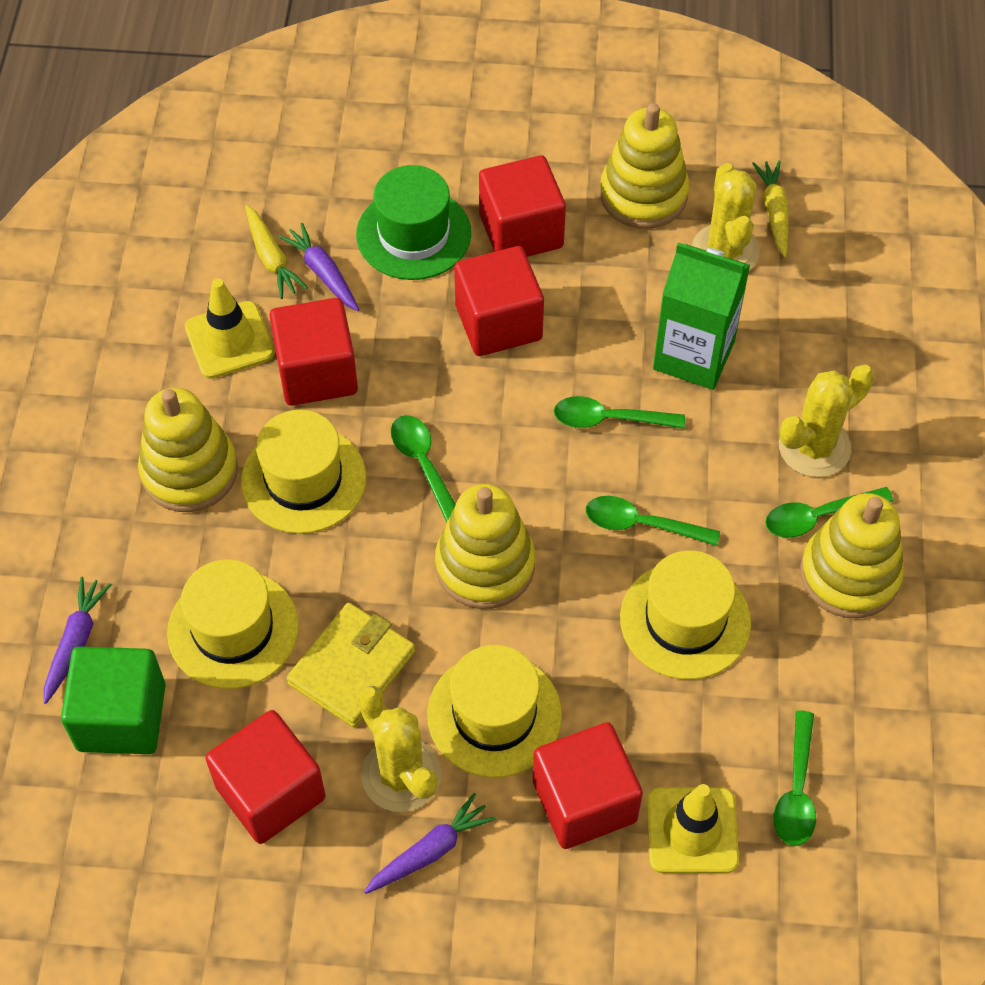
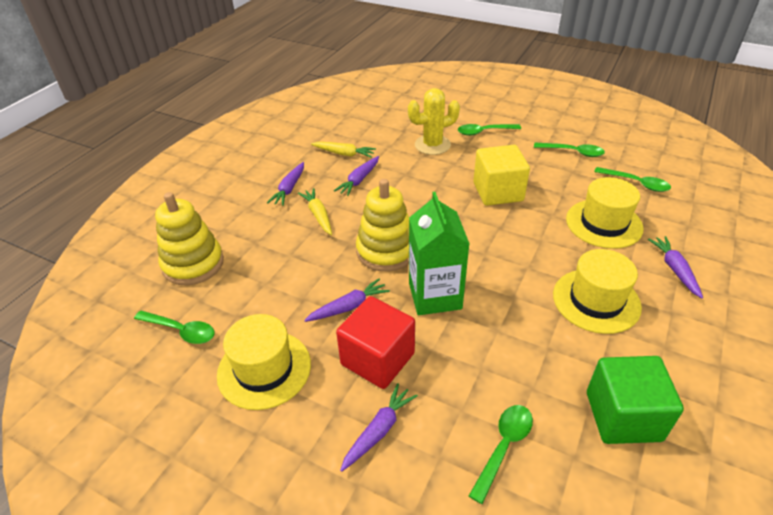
green hat: 1 -> 0
purple carrot: 3 -> 5
red cube: 5 -> 1
yellow cactus: 3 -> 1
yellow cube: 0 -> 1
yellow hat: 4 -> 3
yellow stacking toy: 4 -> 2
yellow traffic cone: 2 -> 0
yellow wallet: 1 -> 0

